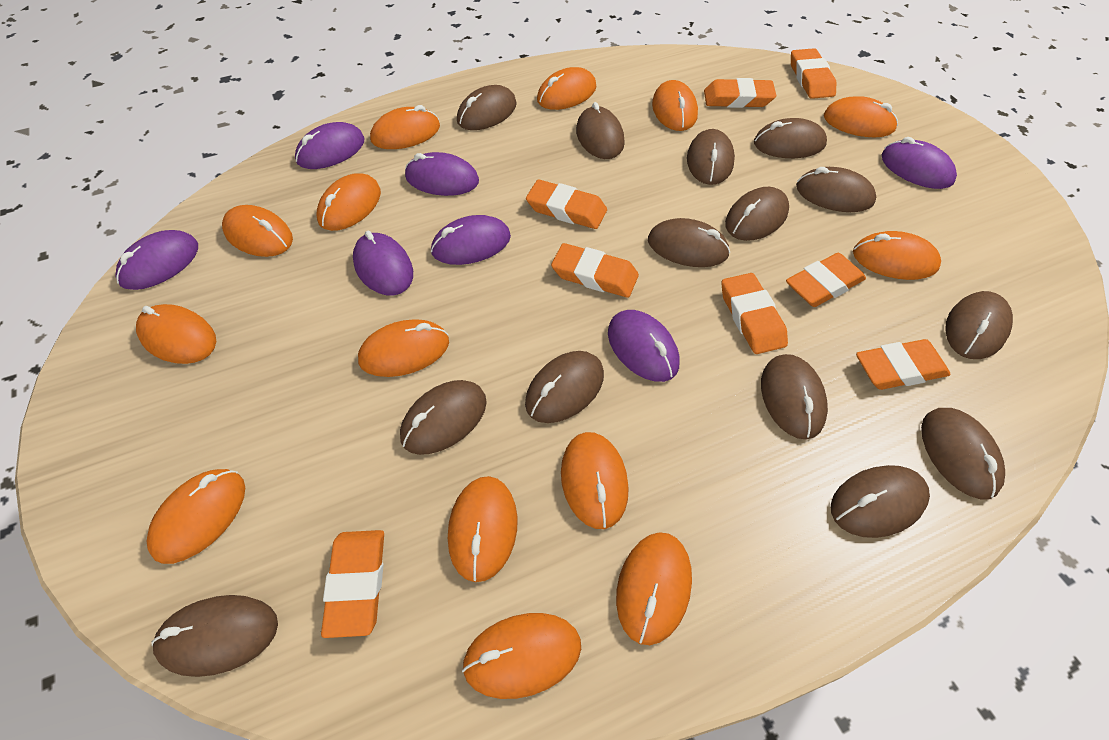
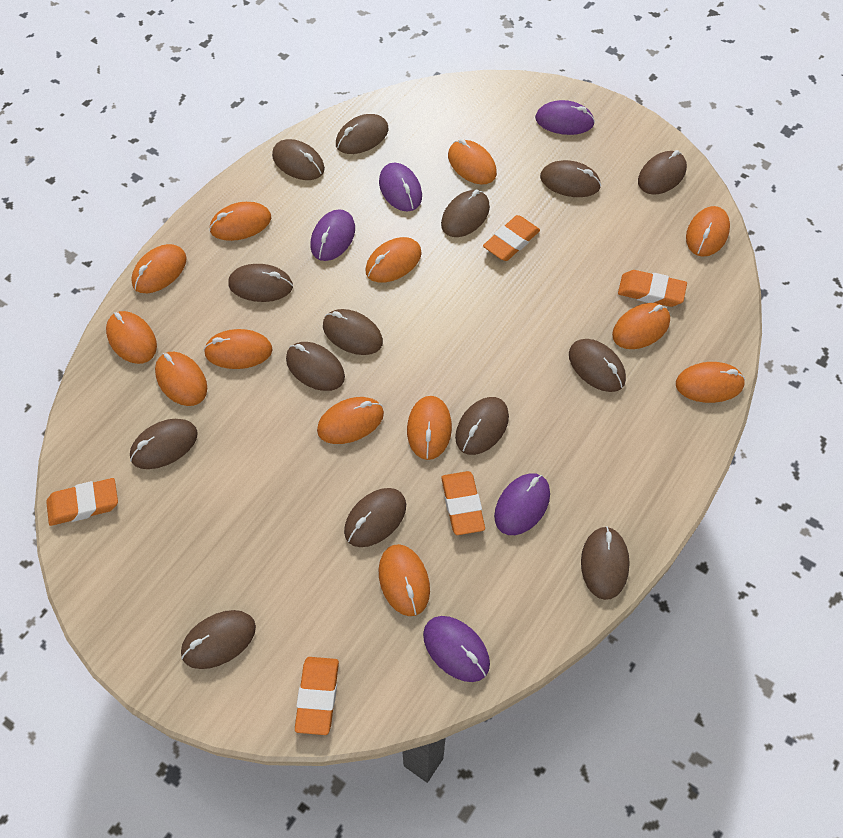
orange eraser: 8 -> 5
orange mouse: 14 -> 13
purple mouse: 7 -> 5

